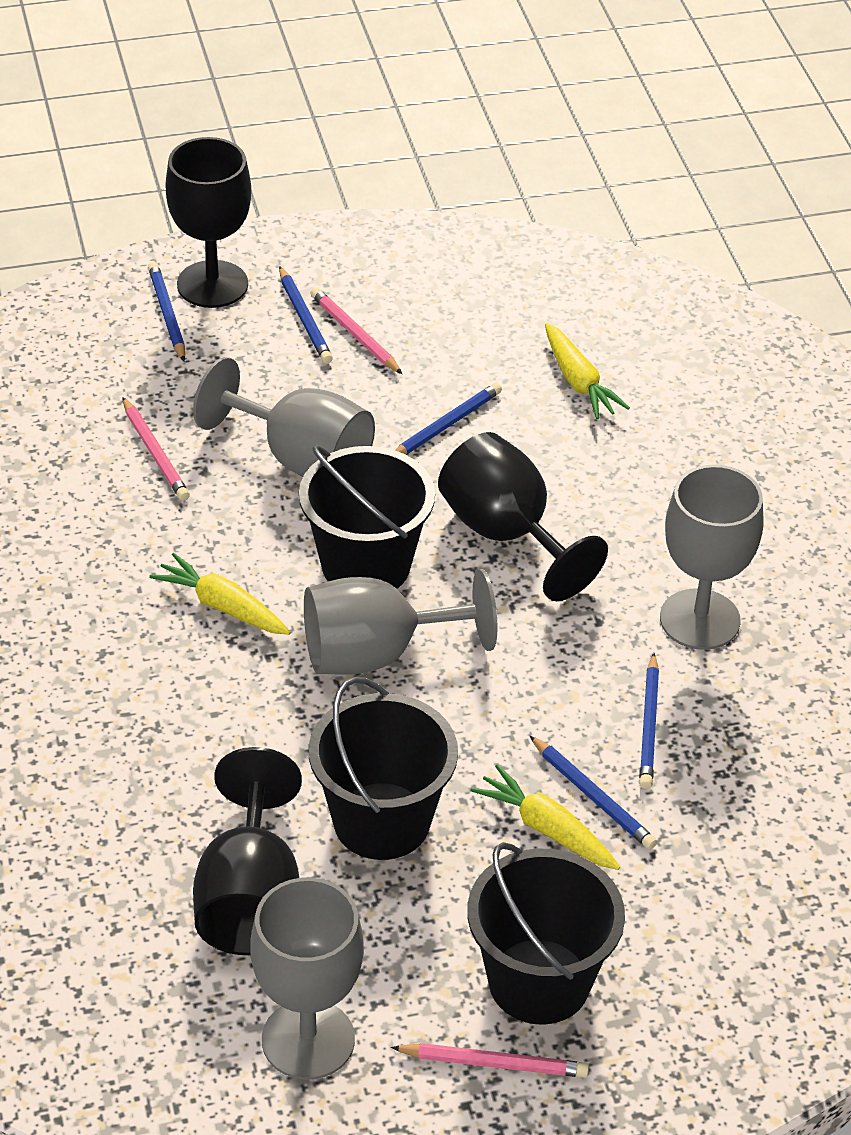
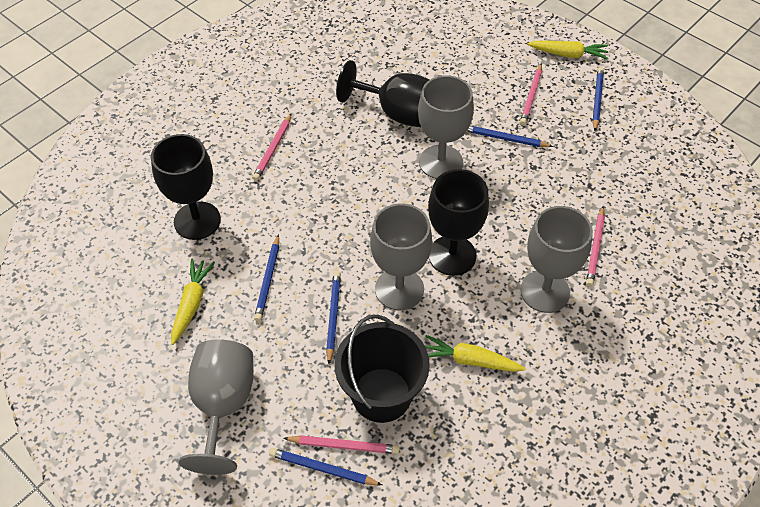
black bucket: 3 -> 1
pink pencil: 3 -> 4

